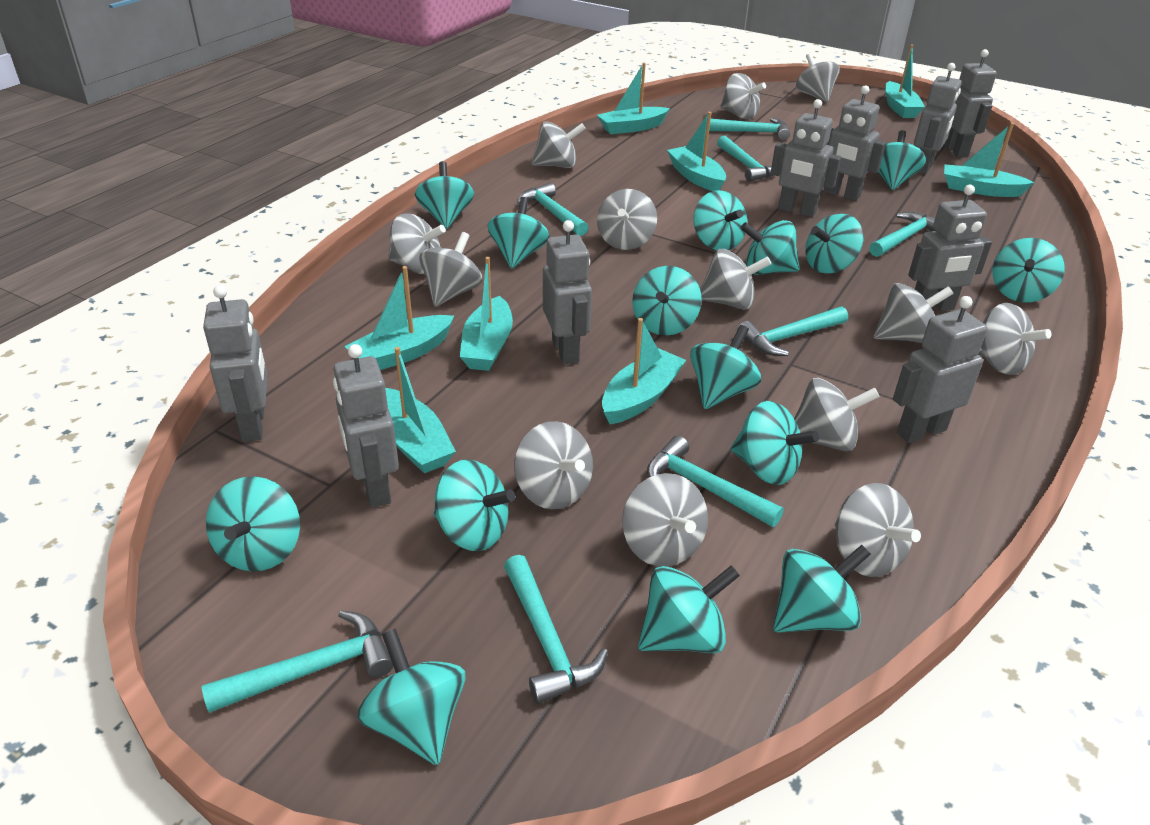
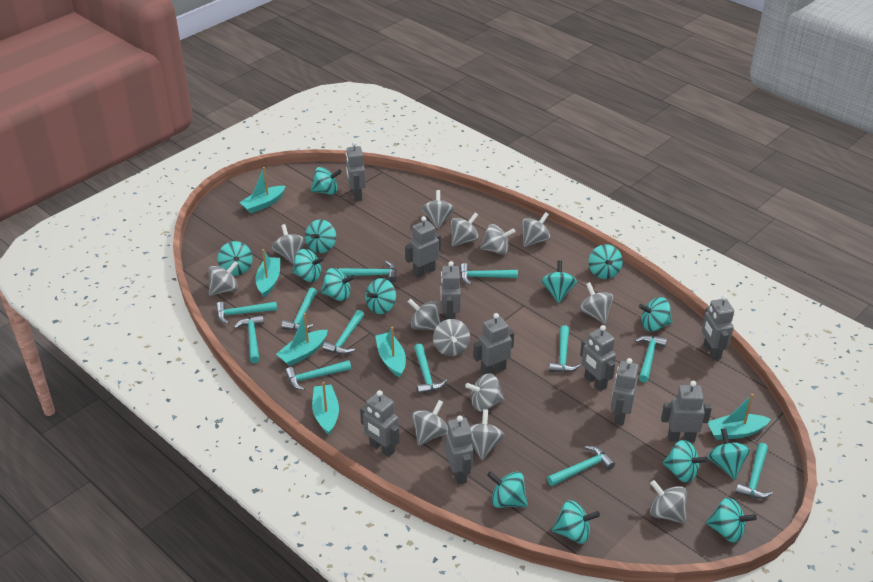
grey robot: 9 -> 10
turquoise boat: 8 -> 6
turquoise hammer: 8 -> 12
turquoise spinning top: 15 -> 14

